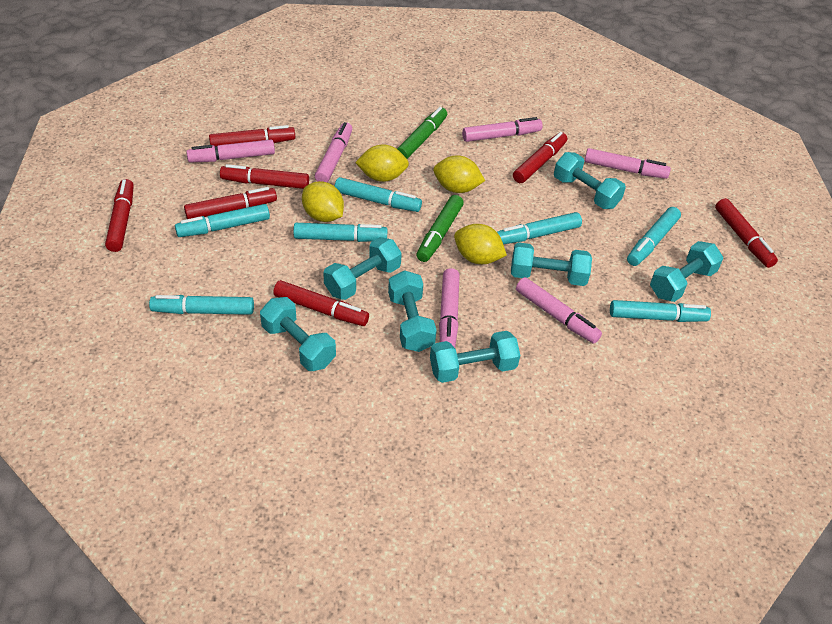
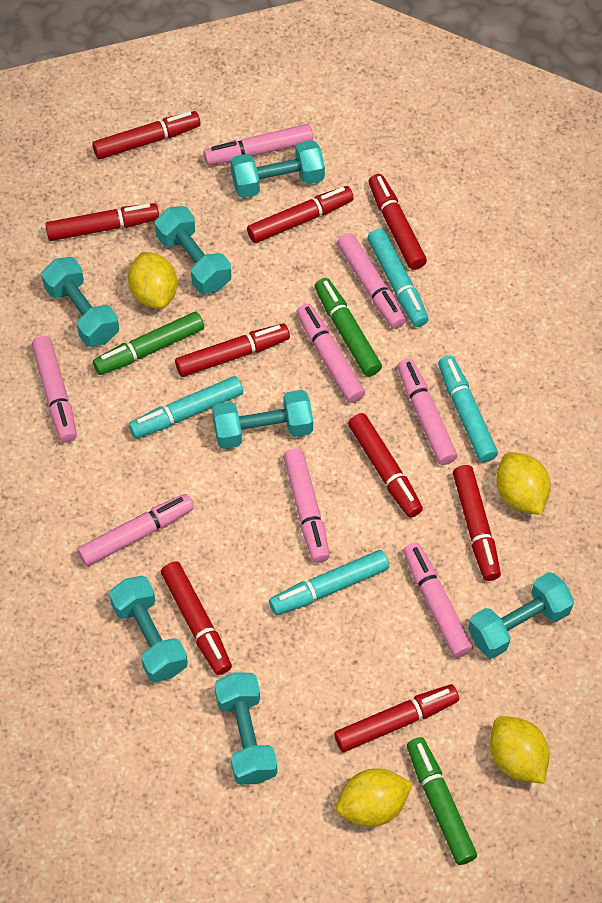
green marker: 2 -> 3
pink marker: 6 -> 8
red marker: 7 -> 9
turquoise marker: 7 -> 4

